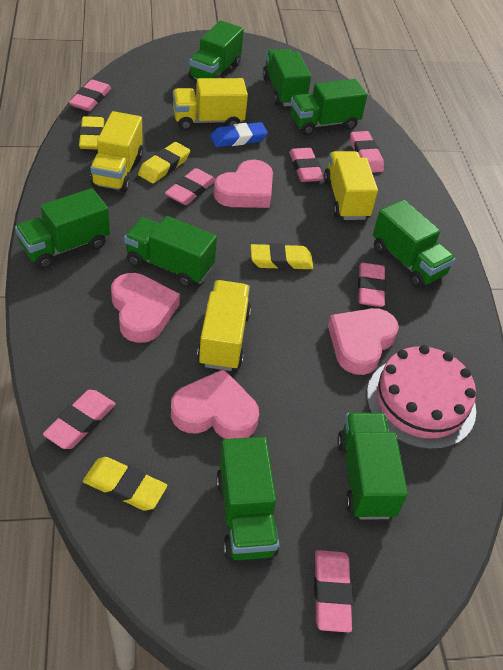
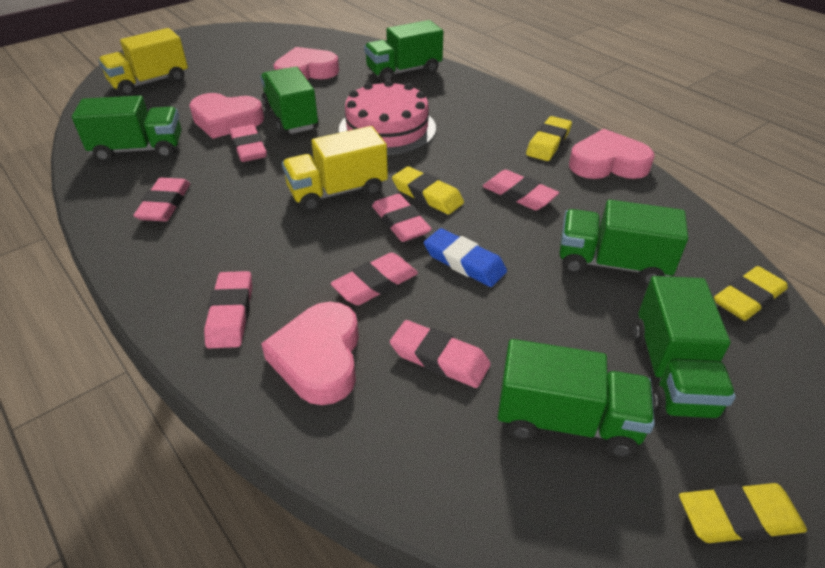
green truck: 8 -> 6
yellow truck: 4 -> 2

